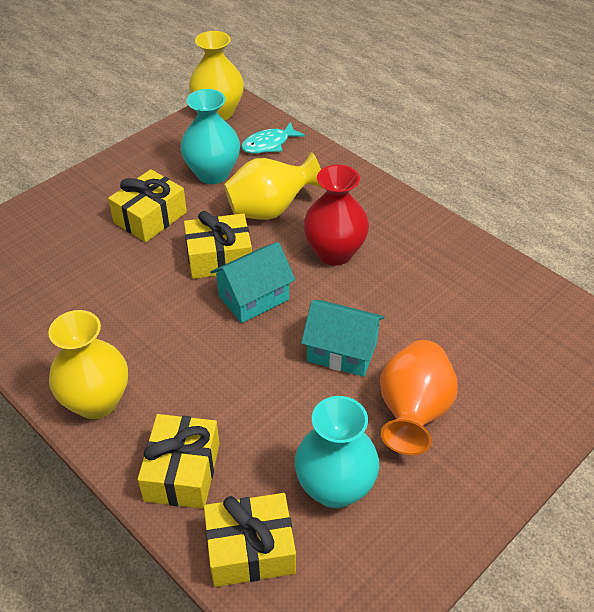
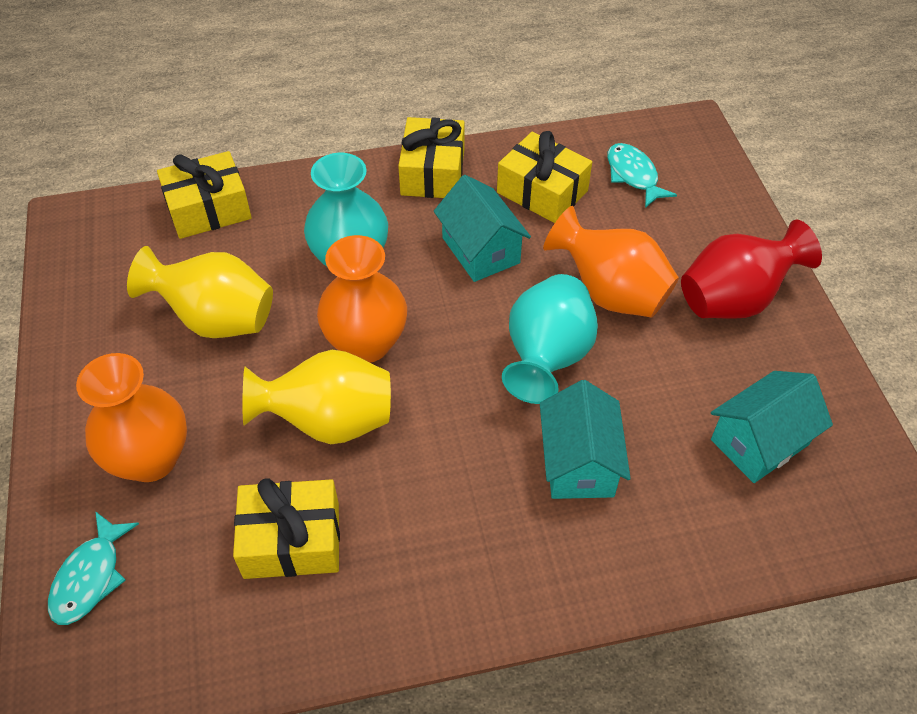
orange vase: 1 -> 3
turquoise fish: 1 -> 2
turquoise house: 2 -> 3
yellow vase: 3 -> 2

